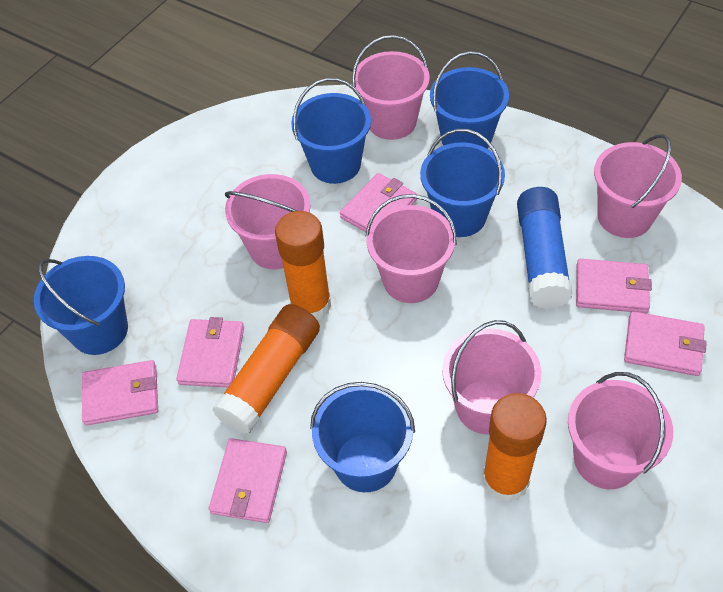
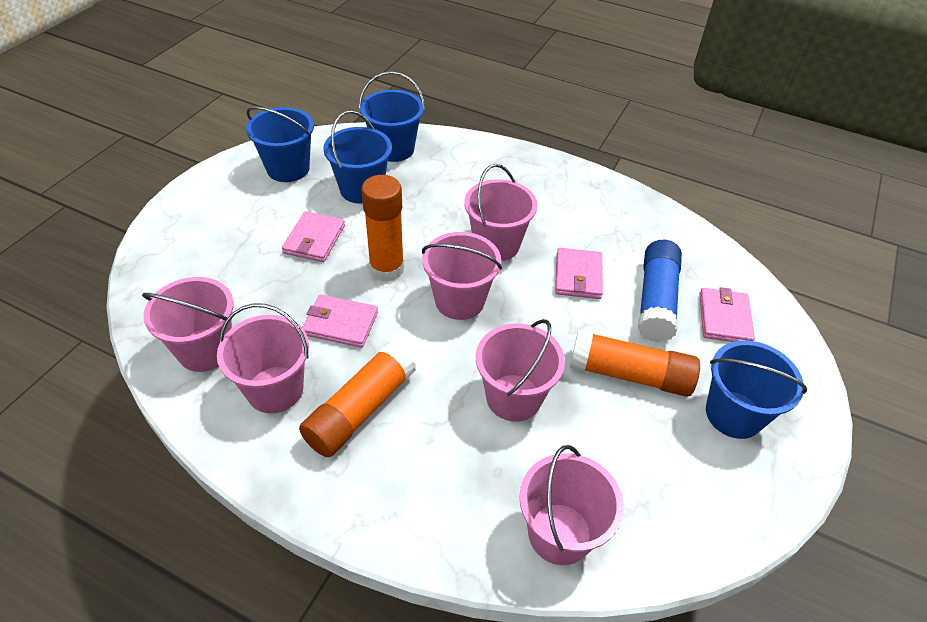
blue bucket: 5 -> 4
pink wallet: 6 -> 4

